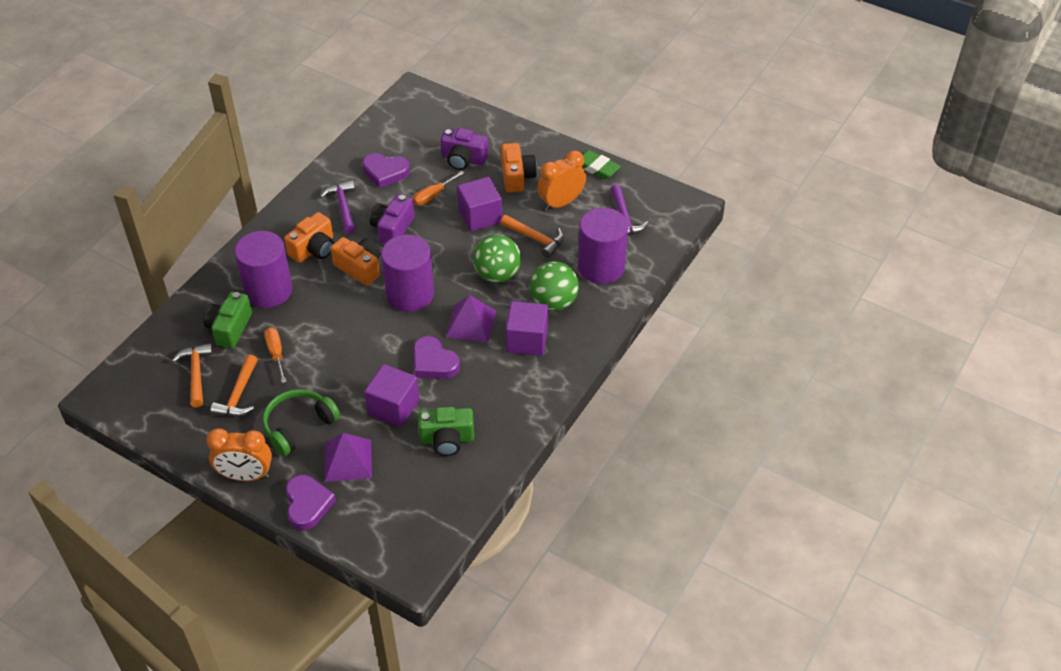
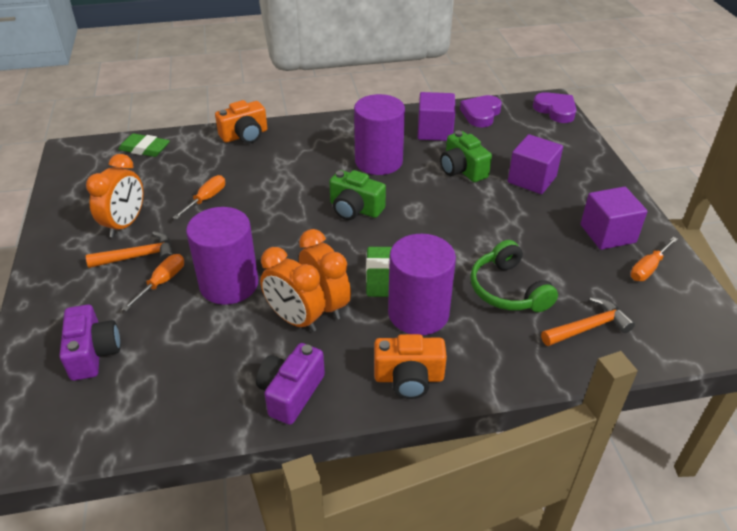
green ball: 2 -> 0
green eraser: 1 -> 2
orange camera: 3 -> 2
orange clock: 2 -> 3
orange hammer: 3 -> 2
orange screwdriver: 2 -> 3
purple hammer: 2 -> 0
purple heart: 3 -> 2
purple pyramid: 2 -> 0

